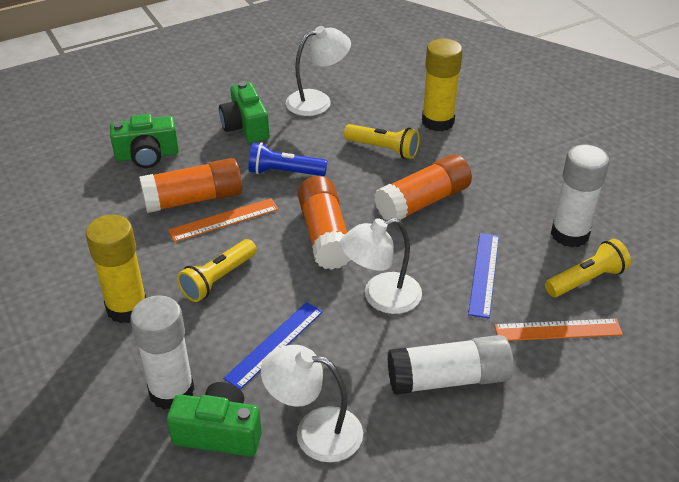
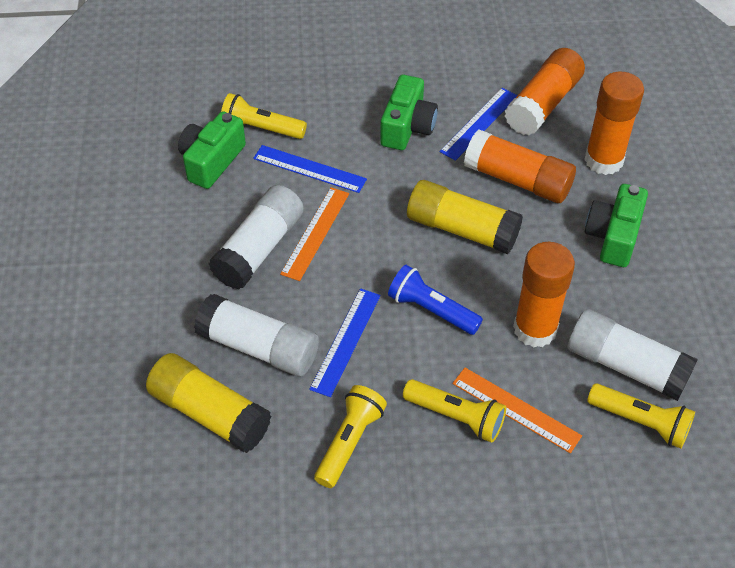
blue ruler: 2 -> 3
orange glue stick: 3 -> 4
white lamp: 3 -> 0
yellow flashlight: 3 -> 4

